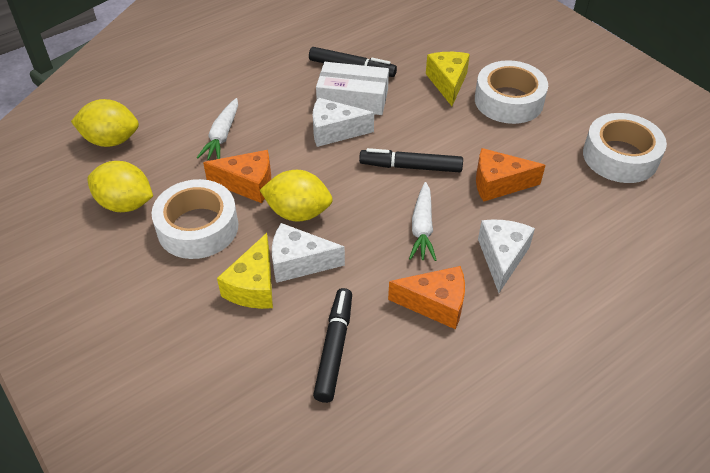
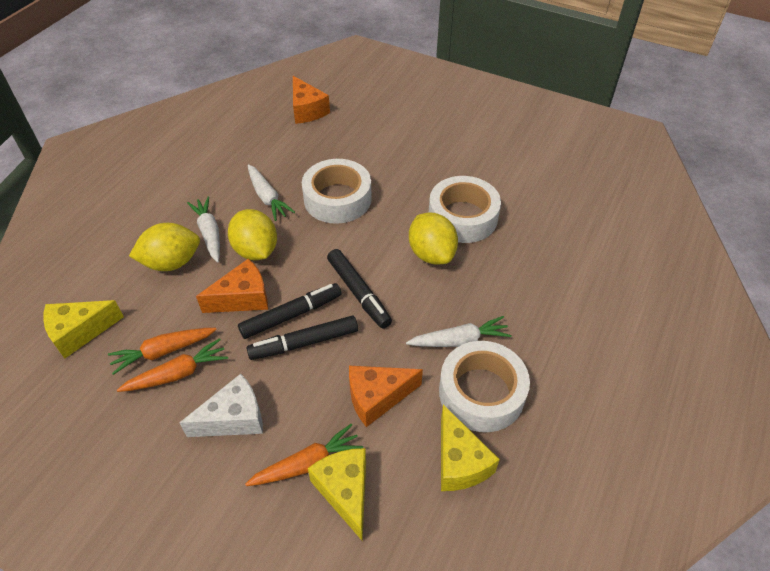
orange carrot: 0 -> 3
white box: 1 -> 0
white carrot: 2 -> 3
white cheese: 3 -> 1
yellow cheese: 2 -> 3

